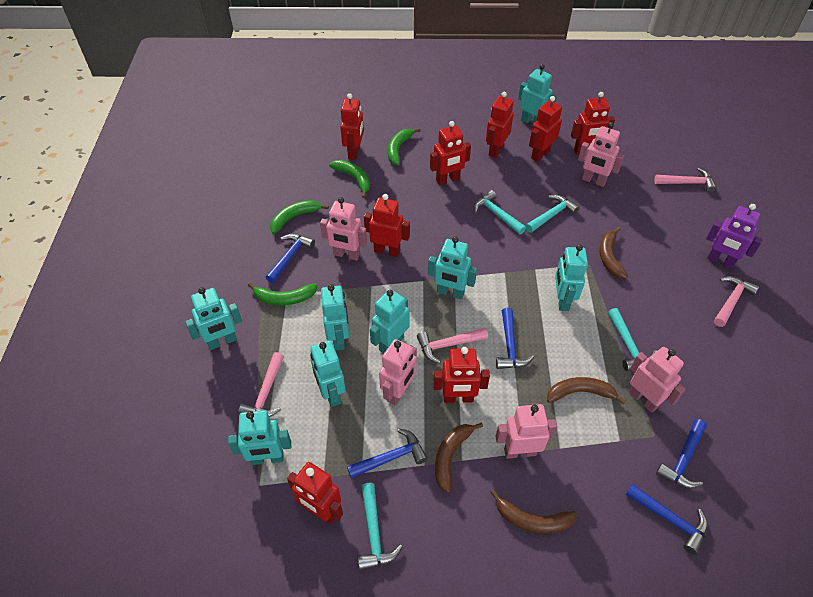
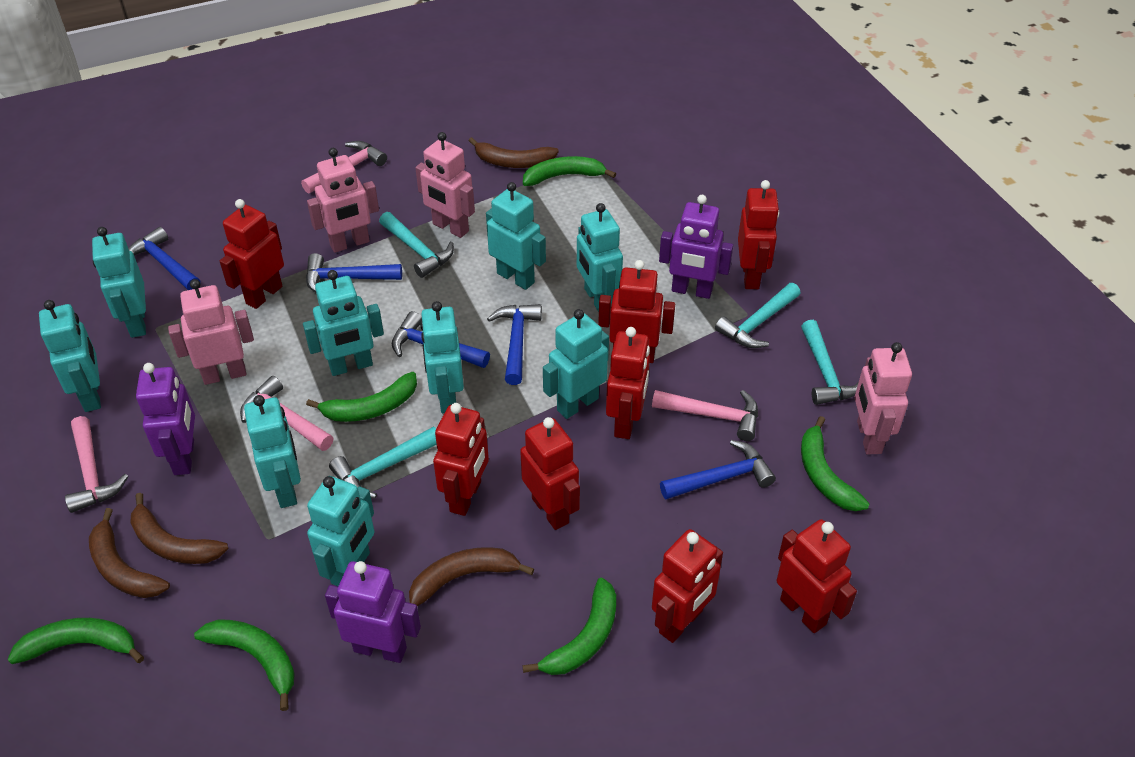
green banana: 4 -> 6
pink robot: 5 -> 4
purple robot: 1 -> 3
turquoise robot: 8 -> 9

